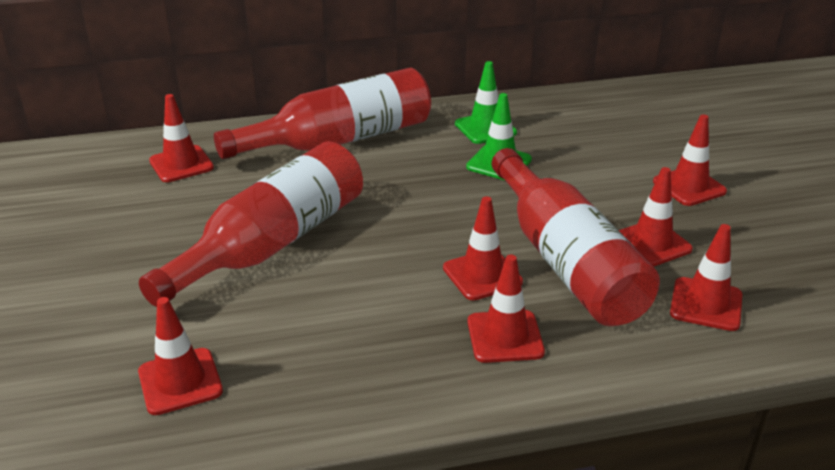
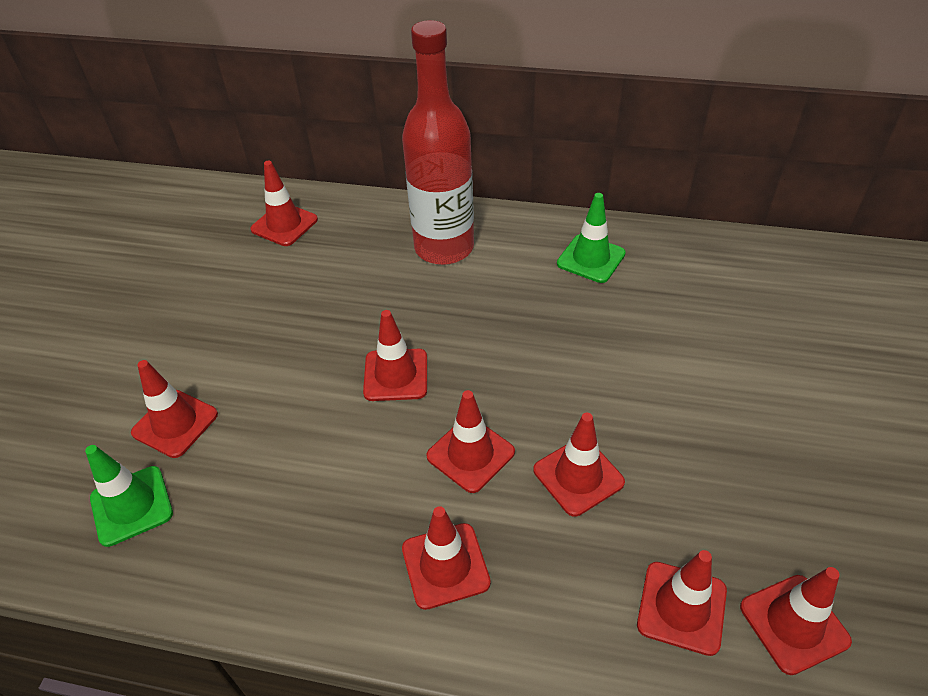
red bottle: 3 -> 1
red traffic cone: 7 -> 8

